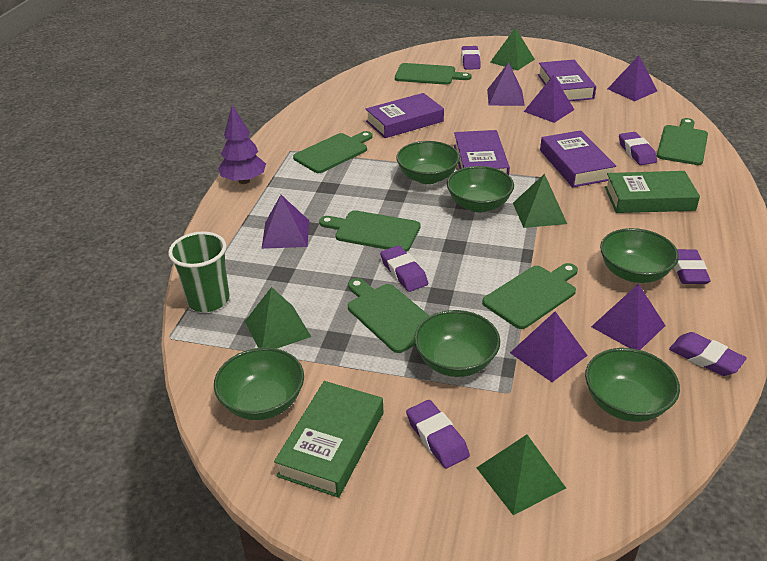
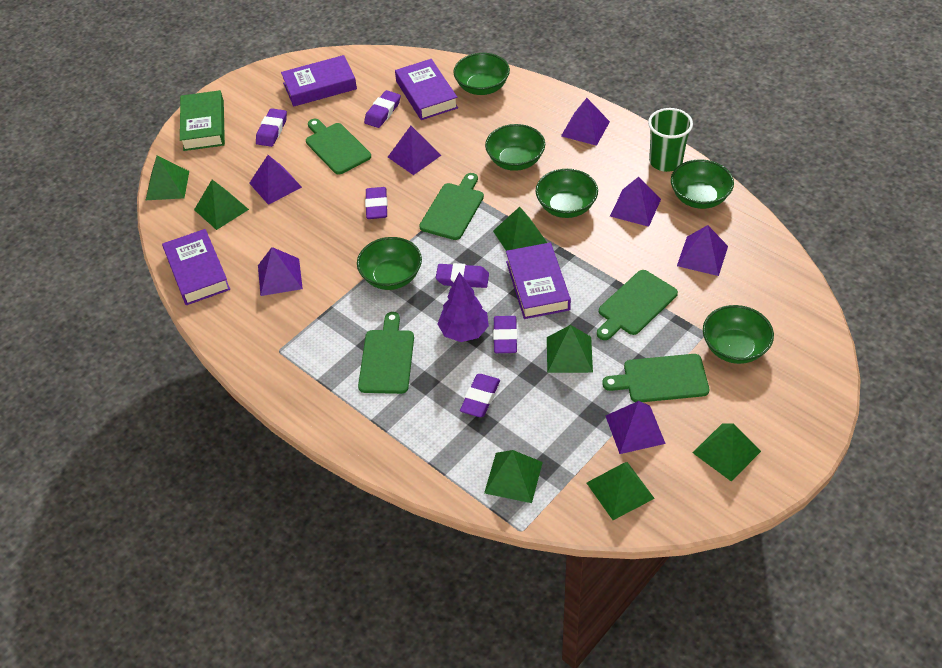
green book: 2 -> 1
green cutting board: 6 -> 5
green pyramid: 4 -> 7
purple pyramid: 6 -> 7

